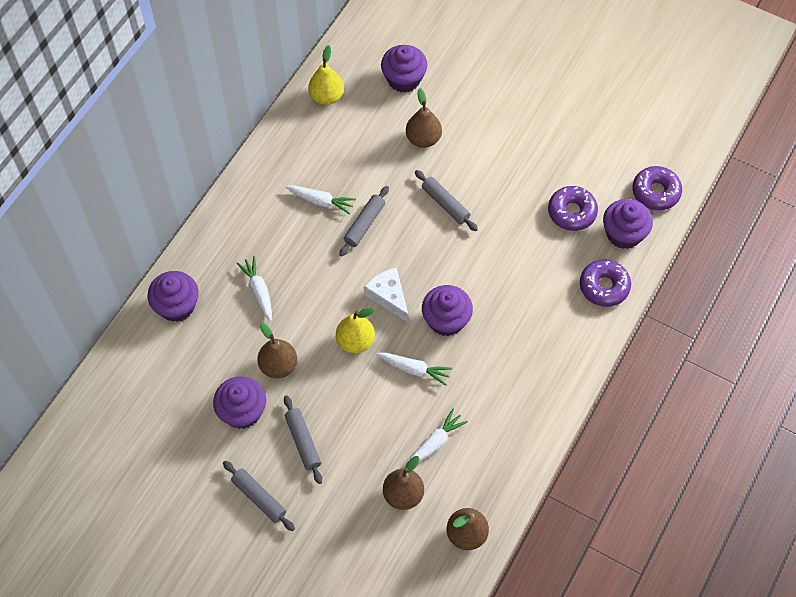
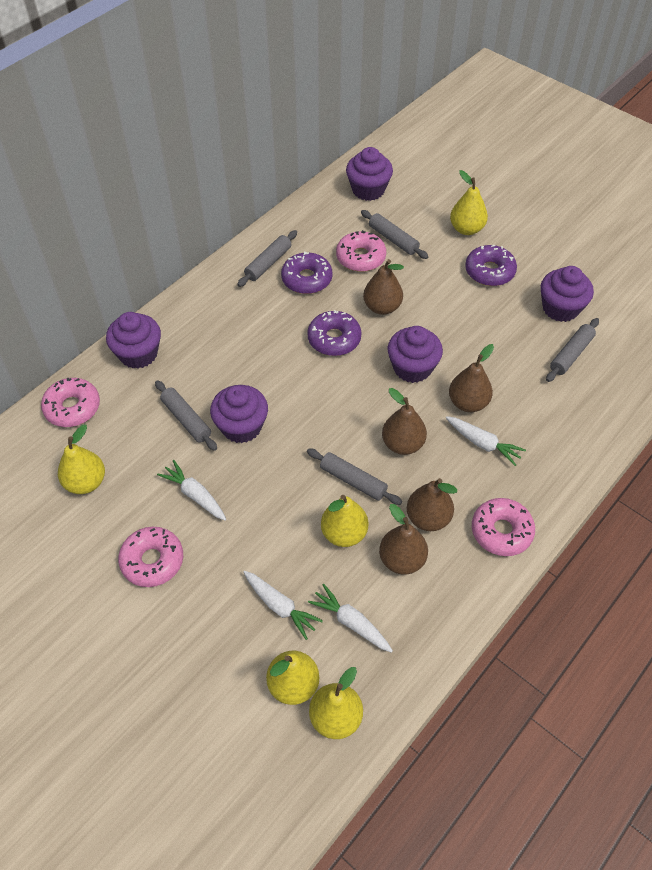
brown pear: 4 -> 5
grey rolling pin: 4 -> 5
pink donut: 0 -> 4
white cheese: 1 -> 0
yellow pear: 2 -> 5

